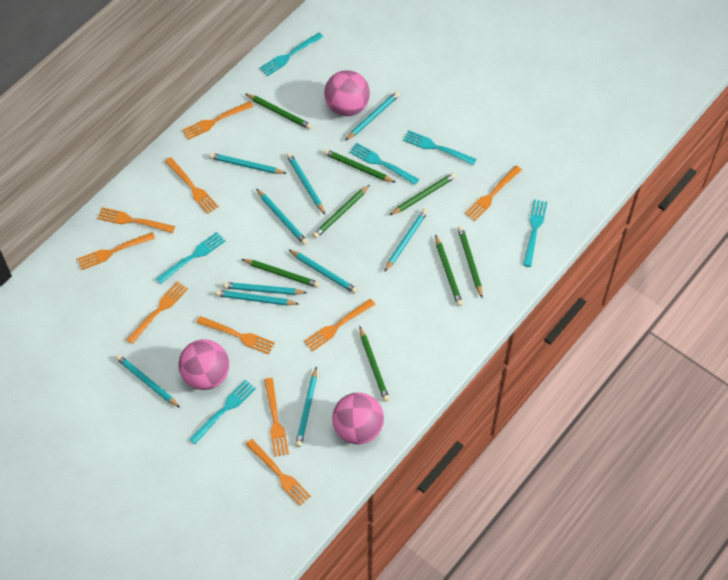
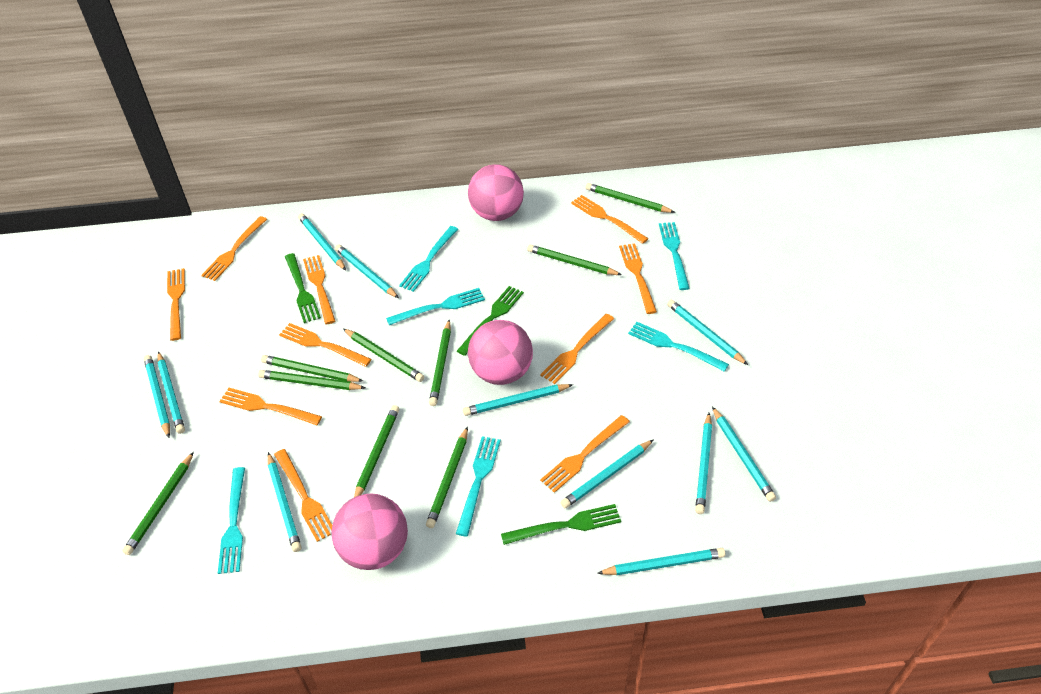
green fork: 0 -> 3
green pencil: 8 -> 9
turquoise pencil: 10 -> 11

